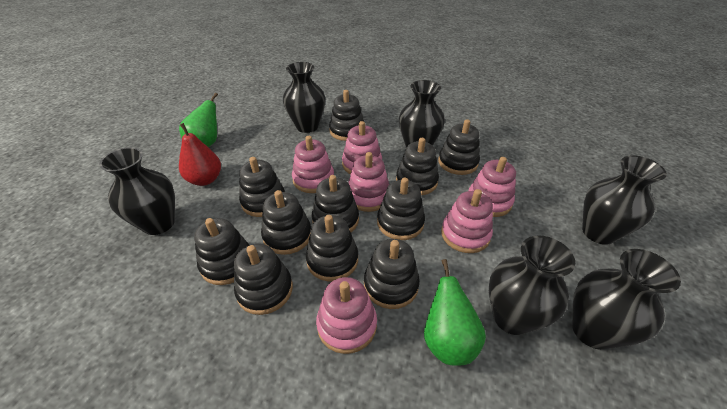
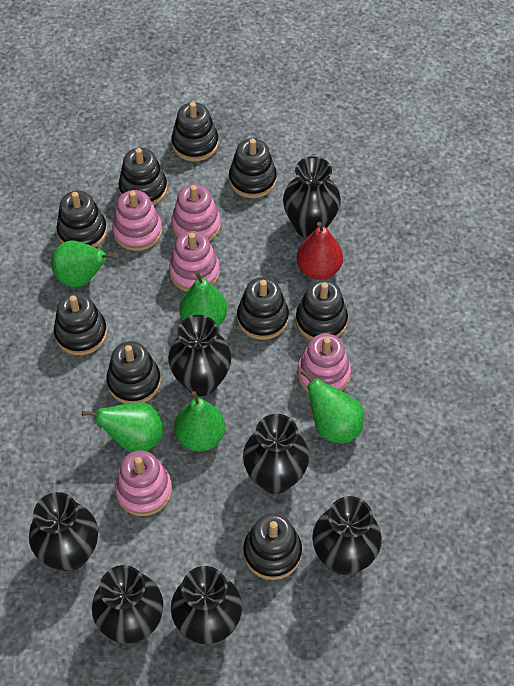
black stacking toy: 11 -> 9
black vase: 6 -> 7
green pear: 2 -> 5
pink stacking toy: 6 -> 5

